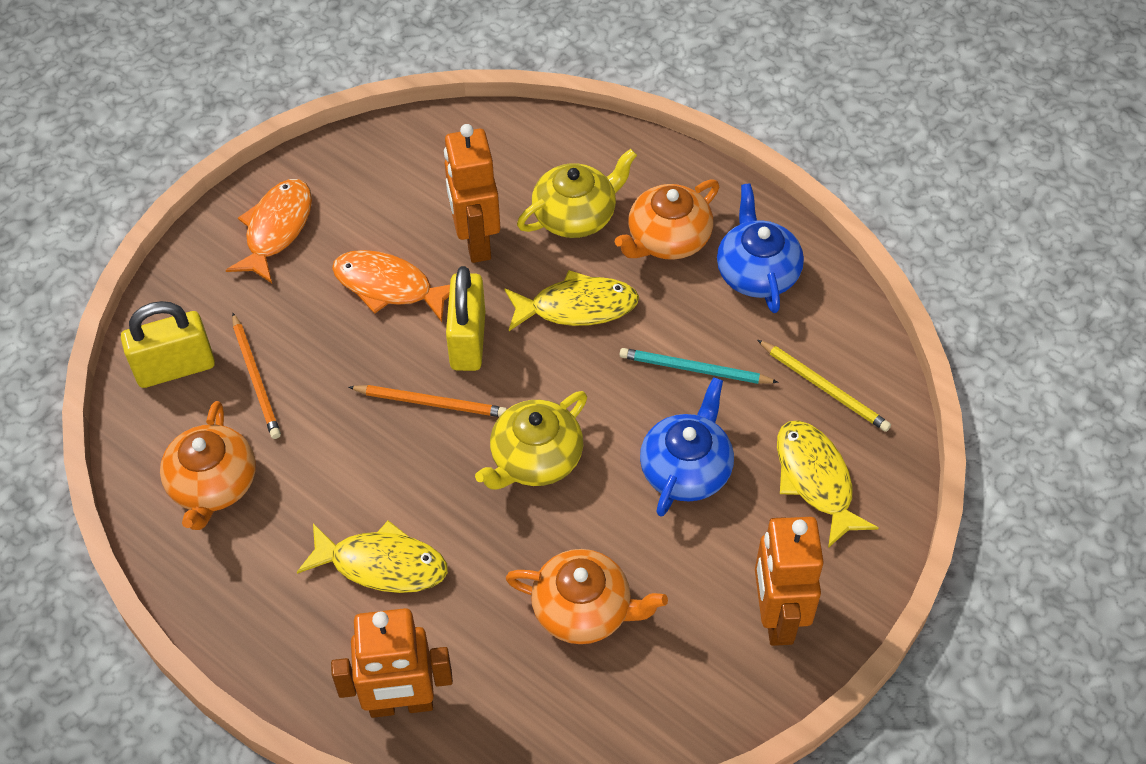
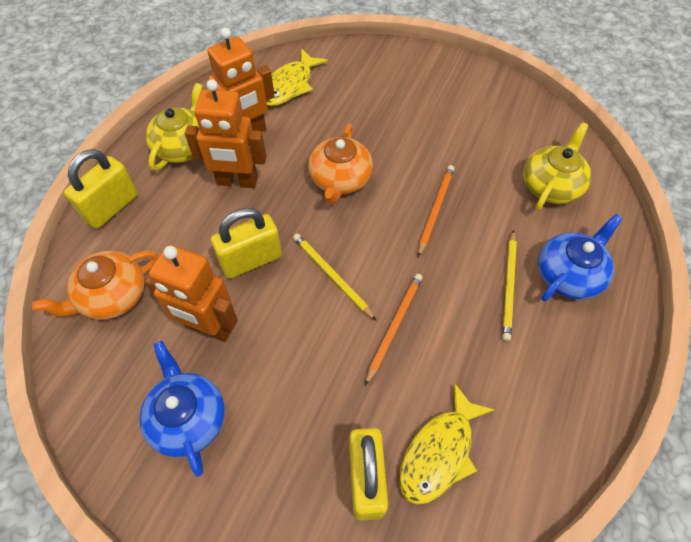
orange fish: 2 -> 0
orange teapot: 3 -> 2
turquoise pencil: 1 -> 0
yellow fish: 3 -> 2
yellow padlock: 2 -> 3
yellow pencil: 1 -> 2

